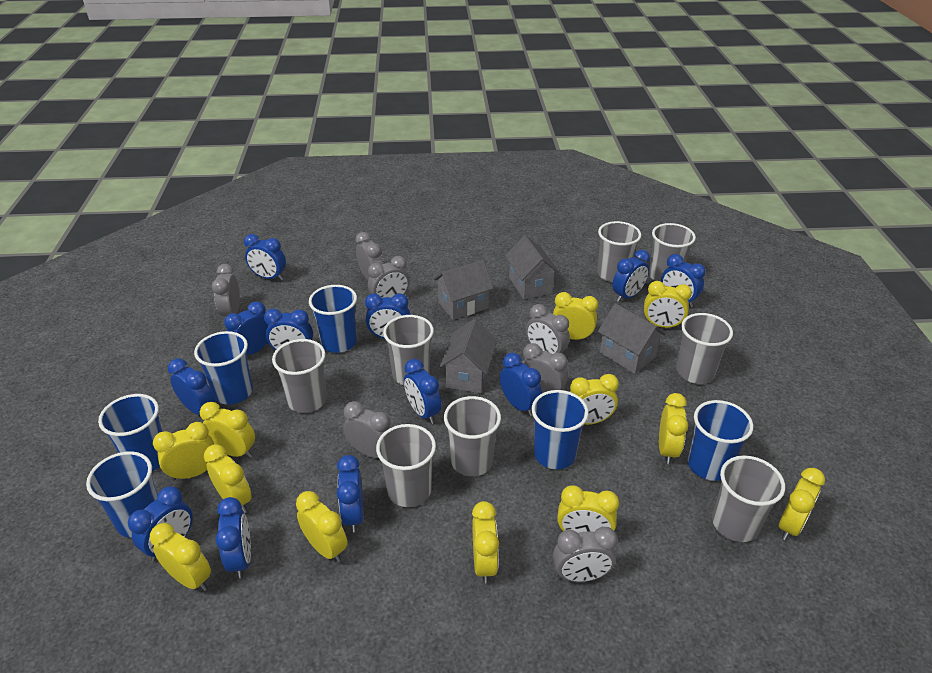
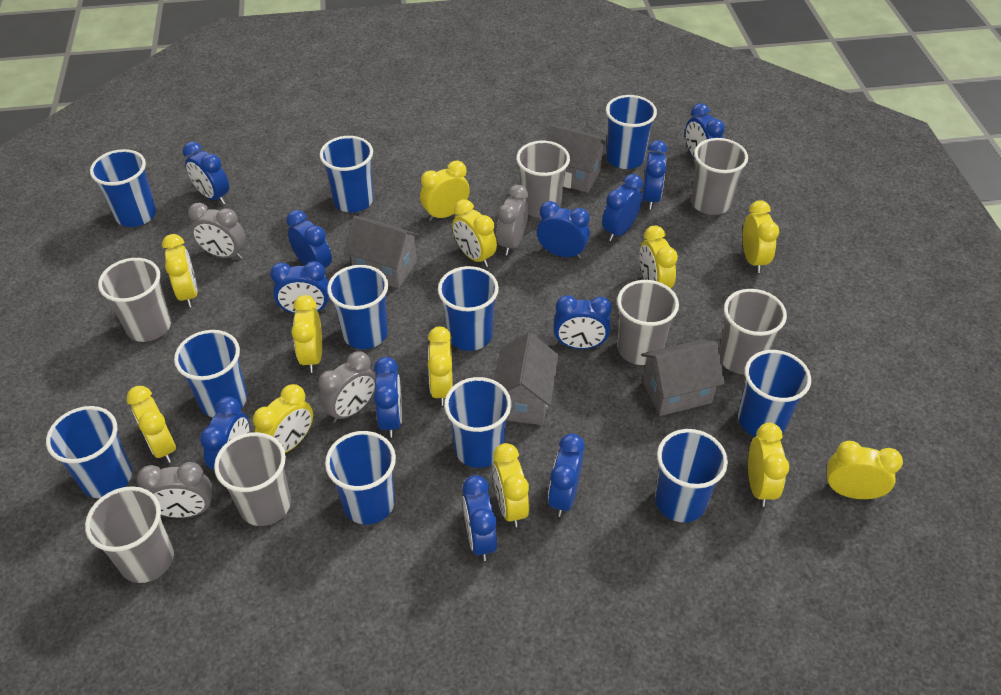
blue cup: 6 -> 11
grey clock: 7 -> 4
grey cup: 8 -> 7

